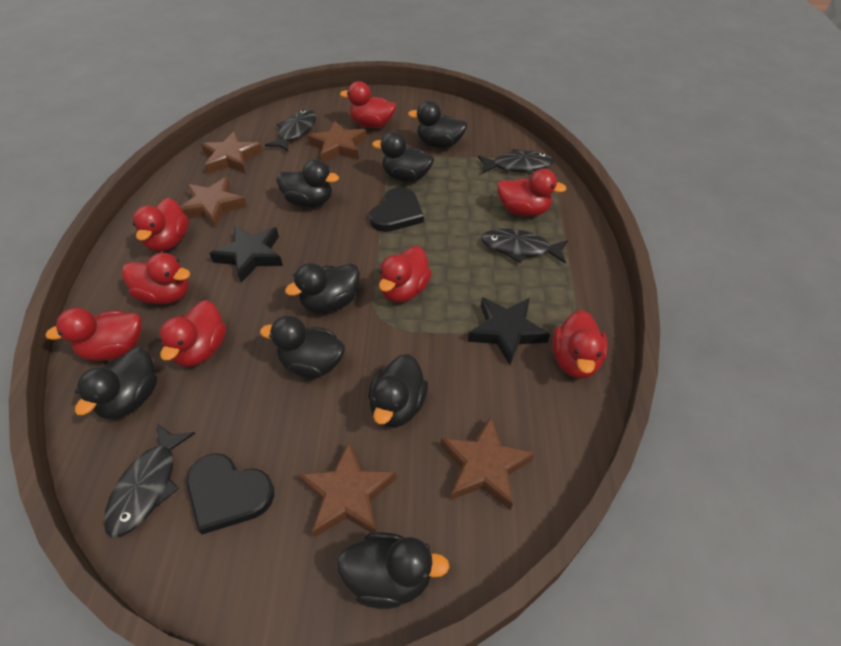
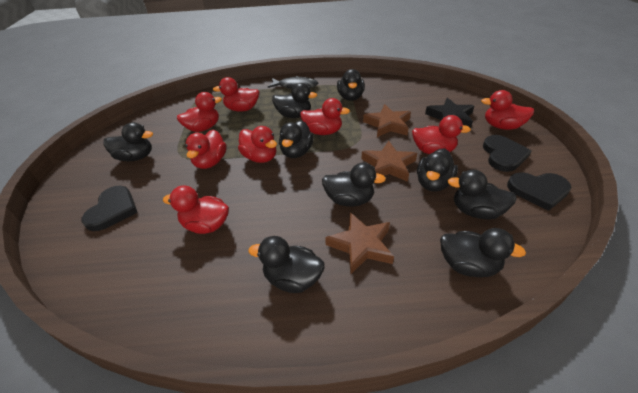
black duck: 8 -> 9
black fish: 4 -> 1
black heart: 2 -> 3
black star: 2 -> 1
brown star: 5 -> 3

